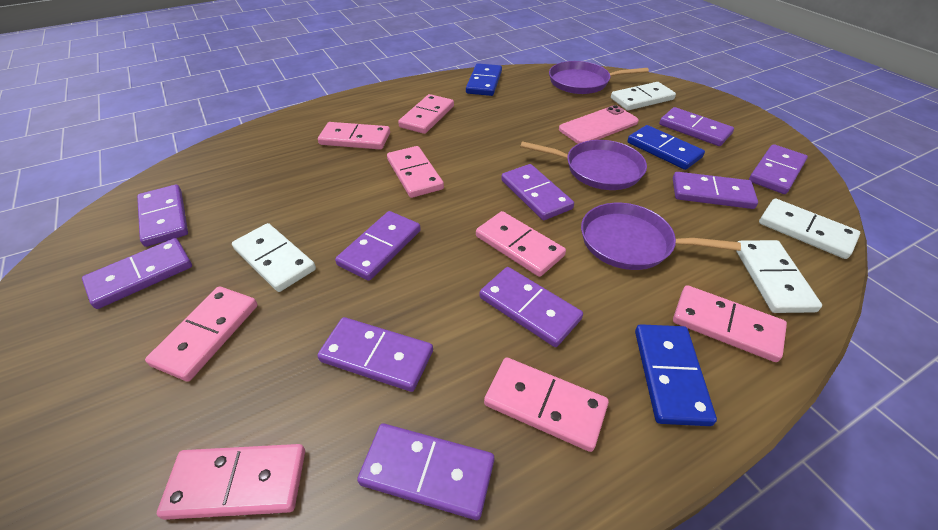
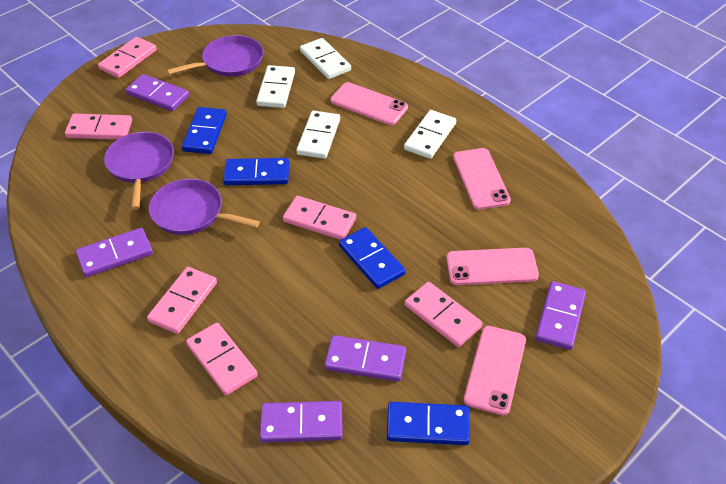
blue domino: 3 -> 4
pink domino: 8 -> 6
pink phone: 1 -> 4
purple domino: 10 -> 5

